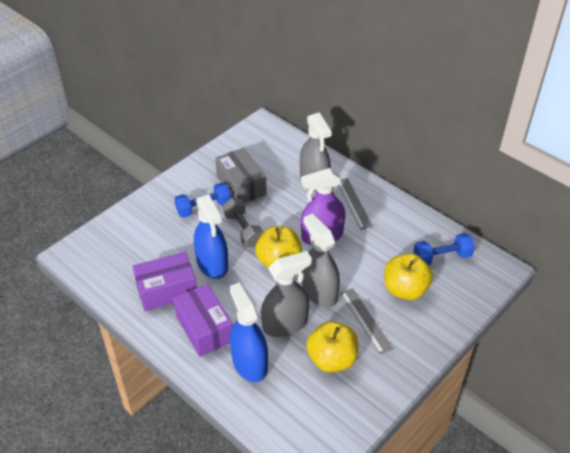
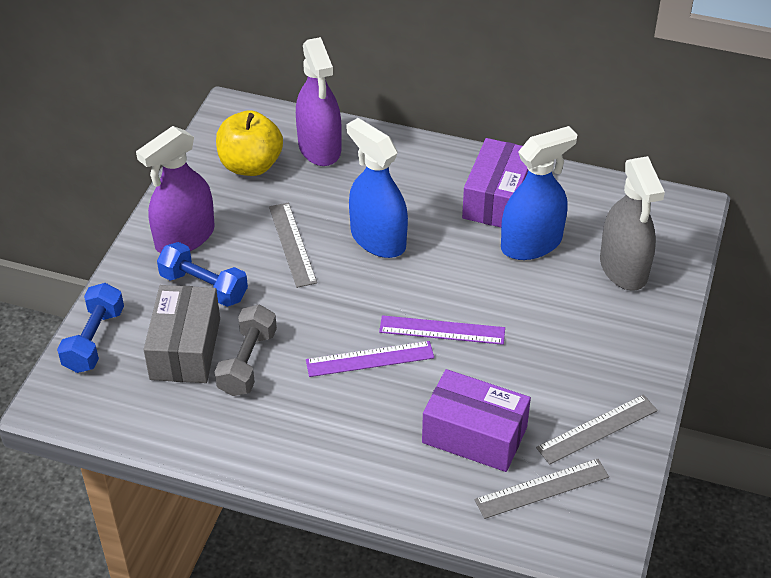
grey ruler: 2 -> 3
grey spray bottle: 3 -> 1
purple ruler: 0 -> 2
purple spray bottle: 1 -> 2
yellow apple: 3 -> 1

